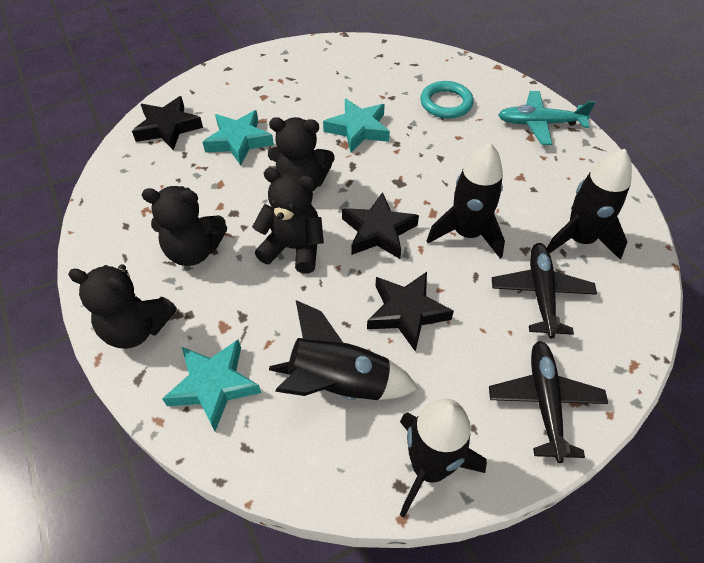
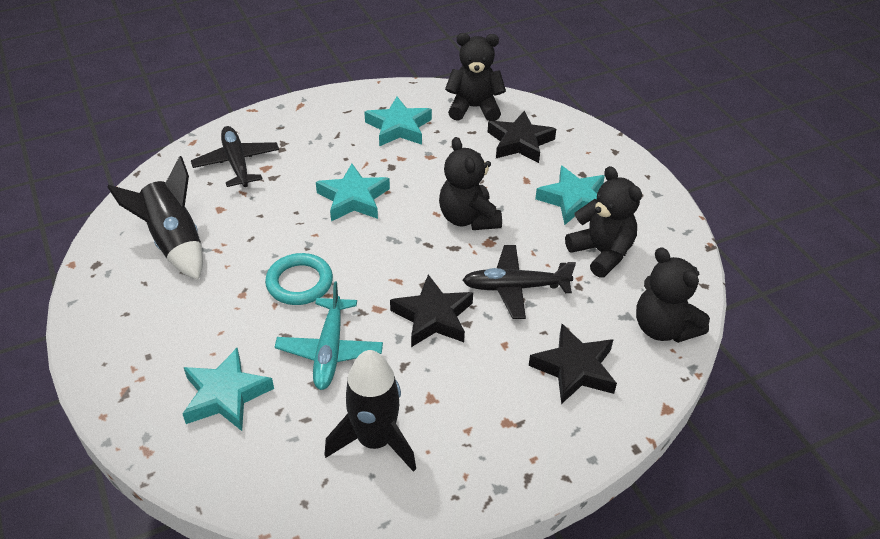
black rocket: 4 -> 2
turquoise star: 3 -> 4

